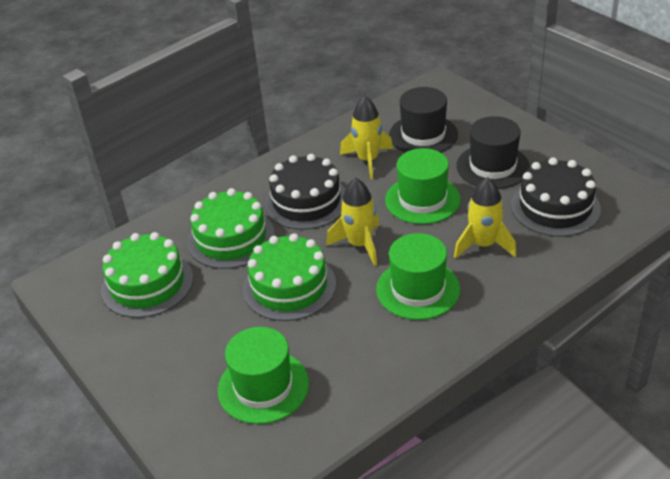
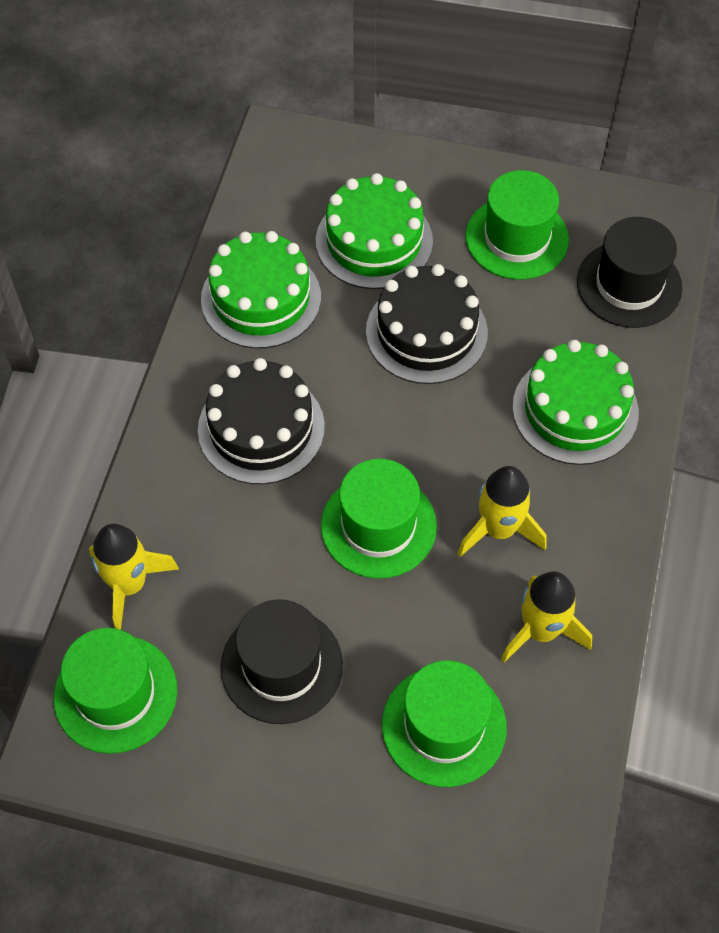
green hat: 3 -> 4

